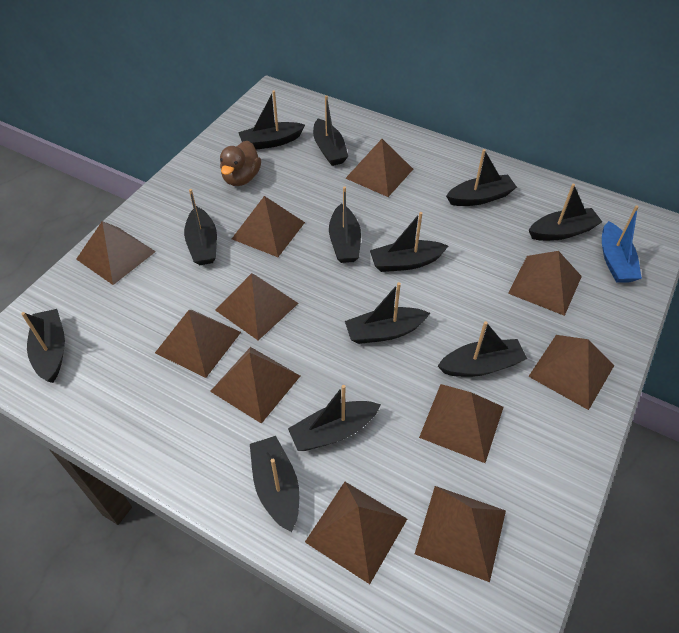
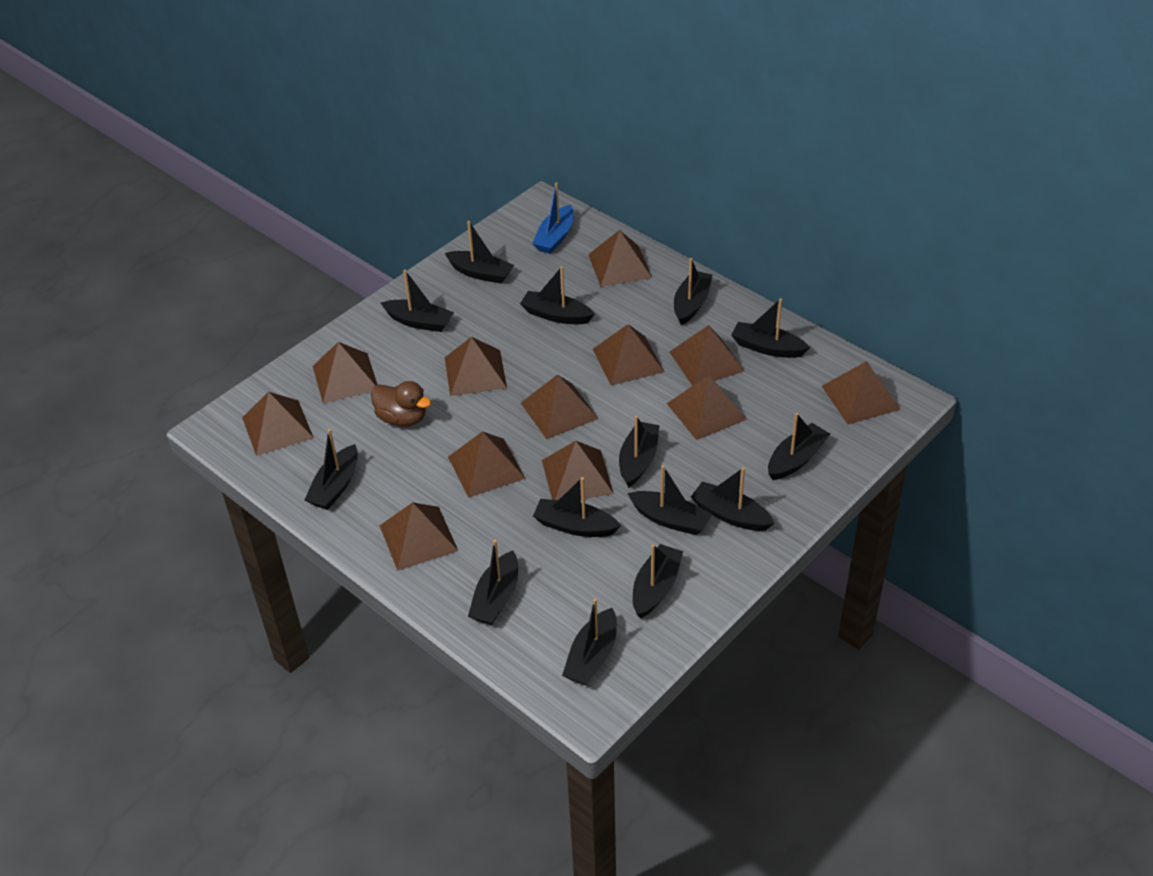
black boat: 12 -> 14
brown pyramid: 11 -> 12

